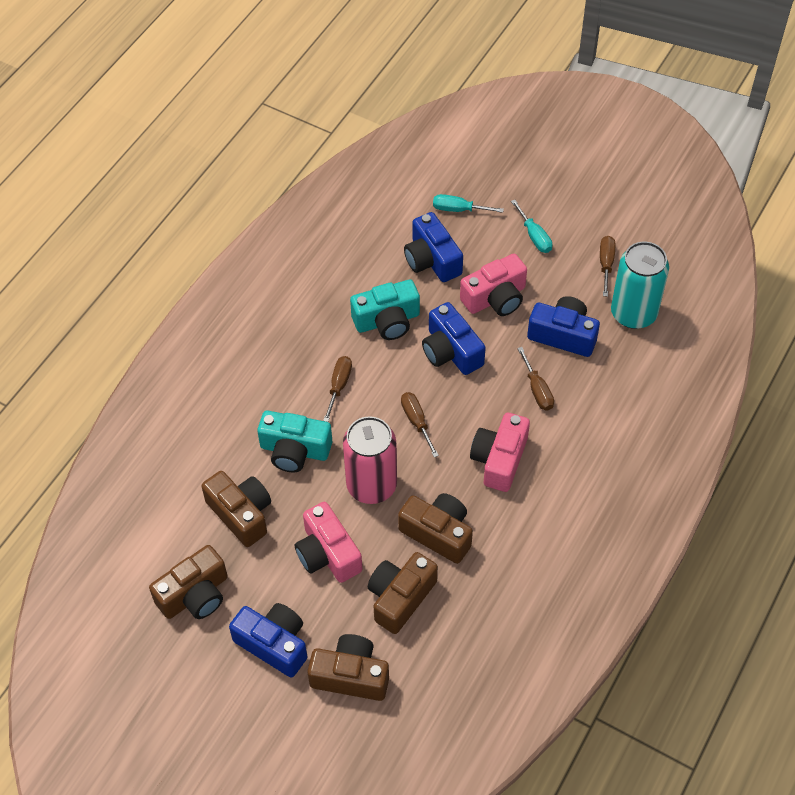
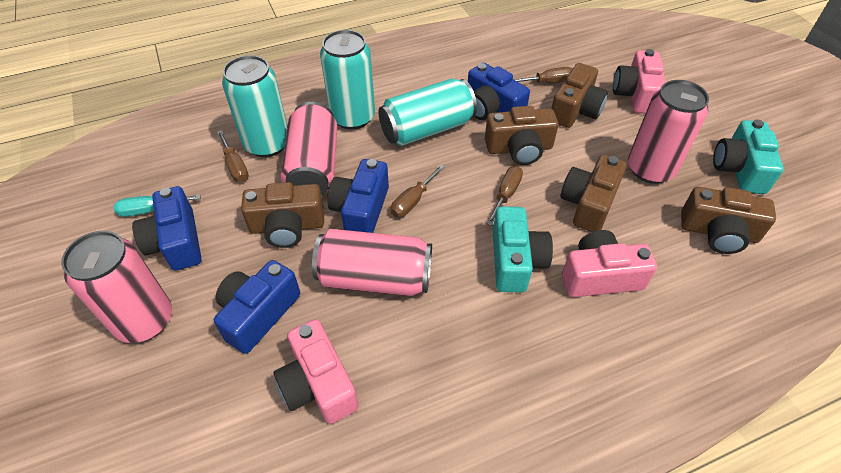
pink can: 1 -> 4
turquoise can: 1 -> 3
turquoise screwdriver: 2 -> 1

